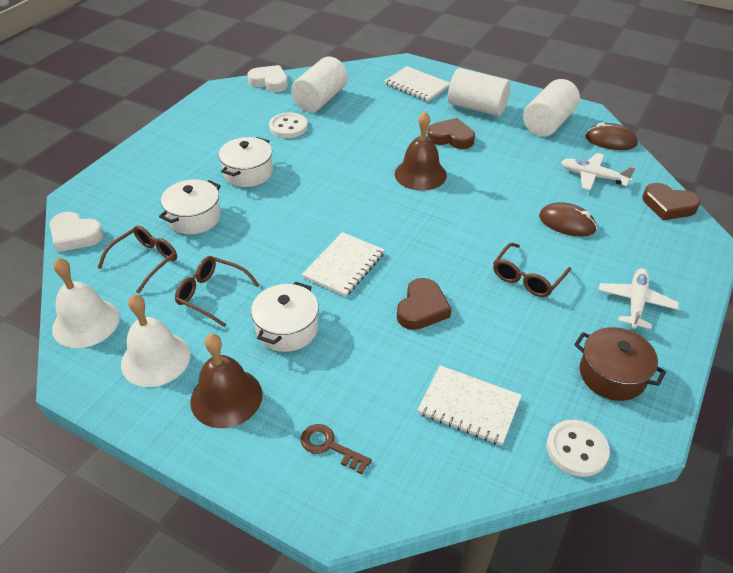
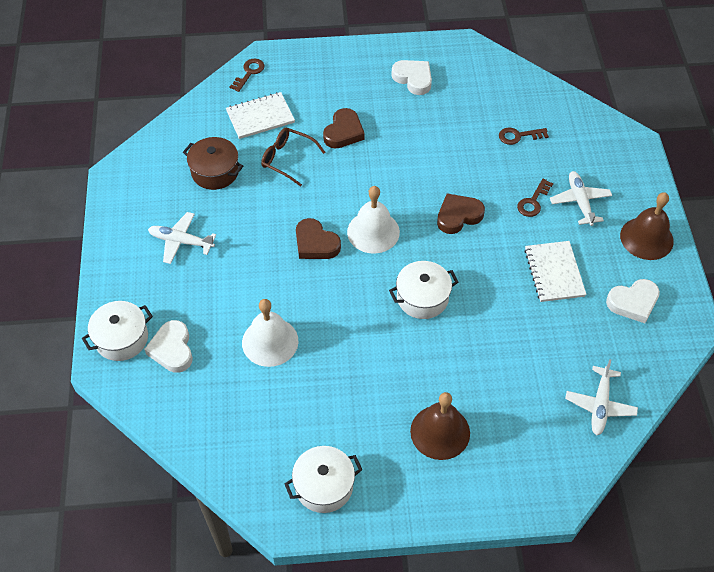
brown glasses: 3 -> 1
brown key: 1 -> 3
brown mouse: 2 -> 0
white button: 2 -> 0
white cylinder: 3 -> 0
white heart: 2 -> 3
white notebook: 3 -> 2
white plane: 2 -> 3

